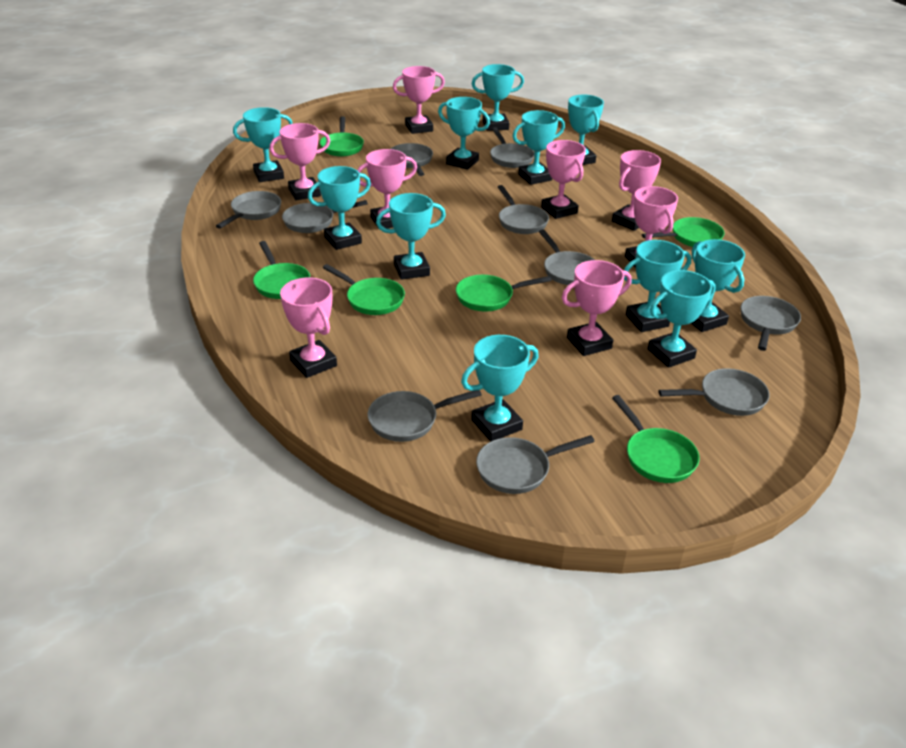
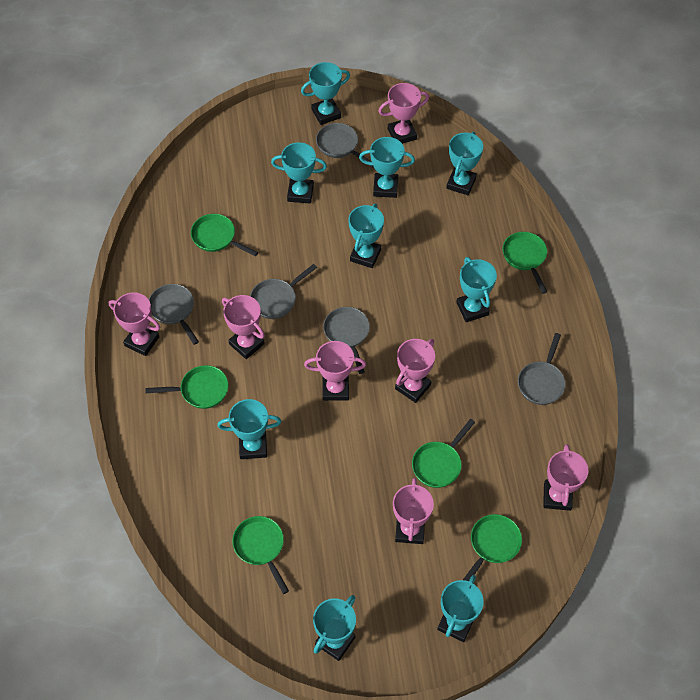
grey pan: 10 -> 5
pink trophy: 8 -> 7
turquoise trophy: 11 -> 9

